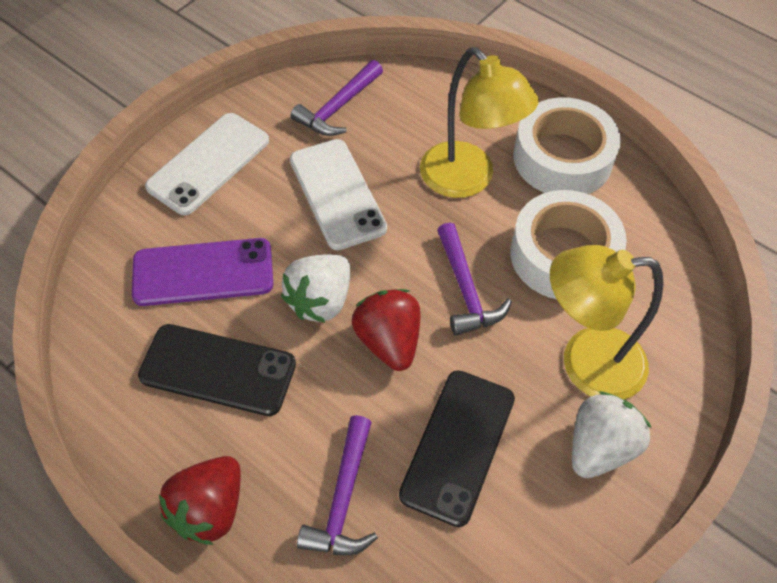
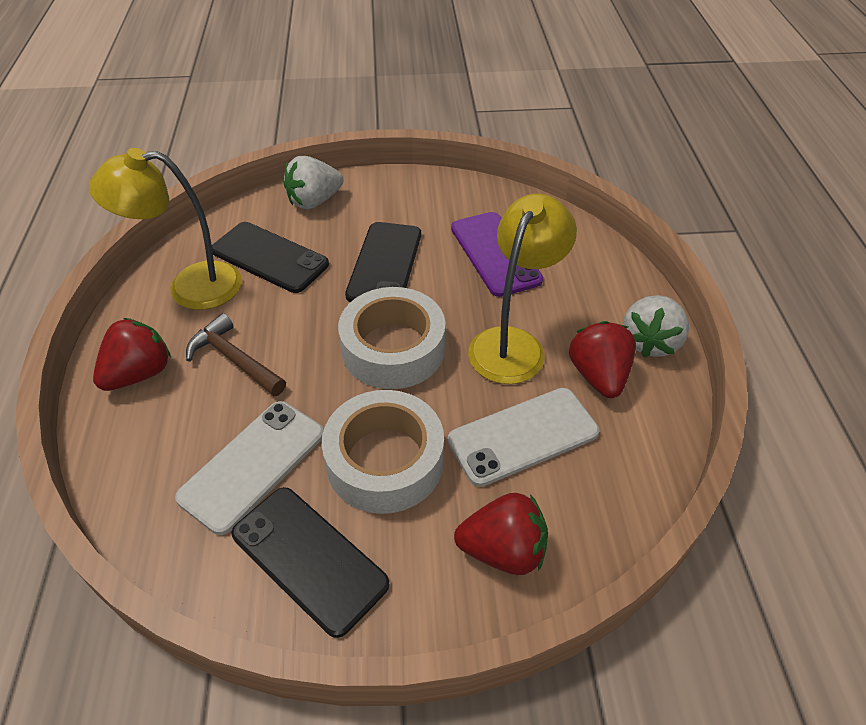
black phone: 2 -> 3
brown hammer: 0 -> 1
purple hammer: 3 -> 0
red strawberry: 2 -> 3

